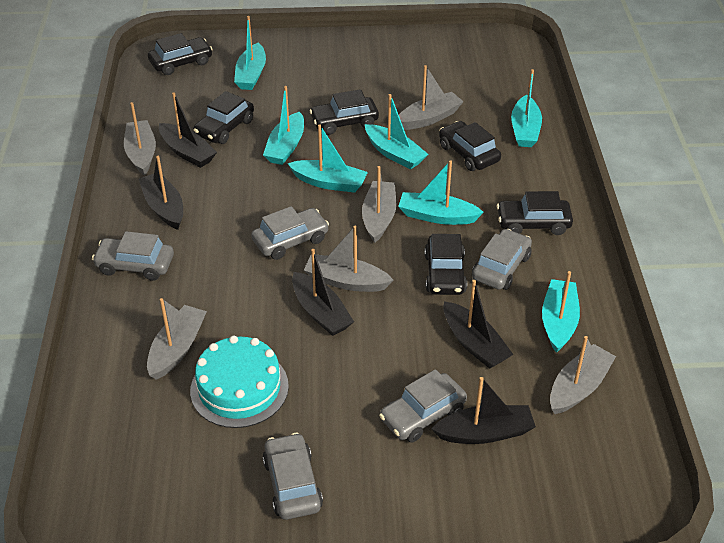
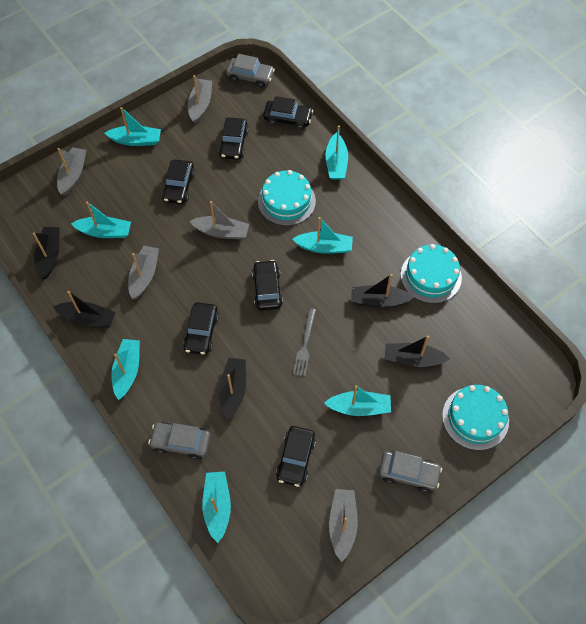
grey boat: 6 -> 5
grey car: 5 -> 3
grey fork: 0 -> 1
turquoise cake: 1 -> 3

